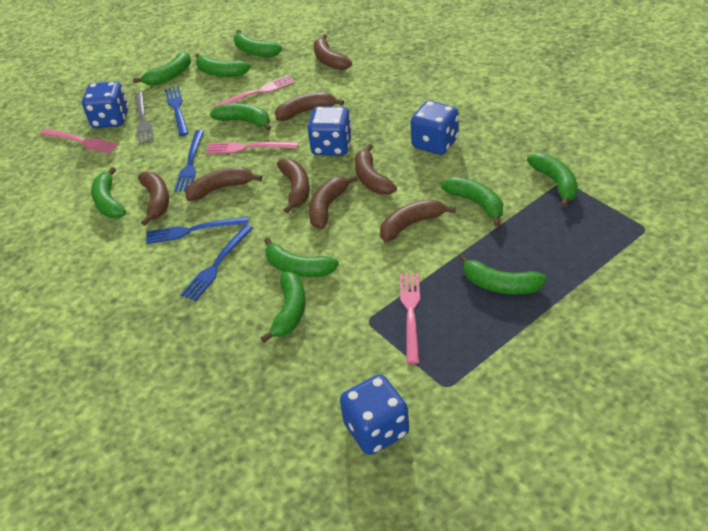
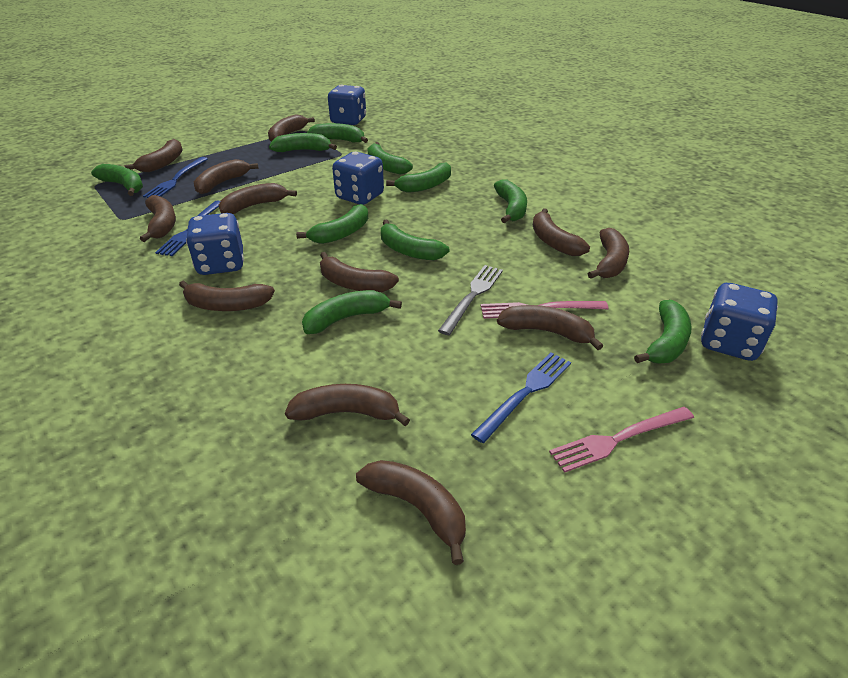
blue fork: 4 -> 3
brown banana: 8 -> 12
pink fork: 4 -> 2

